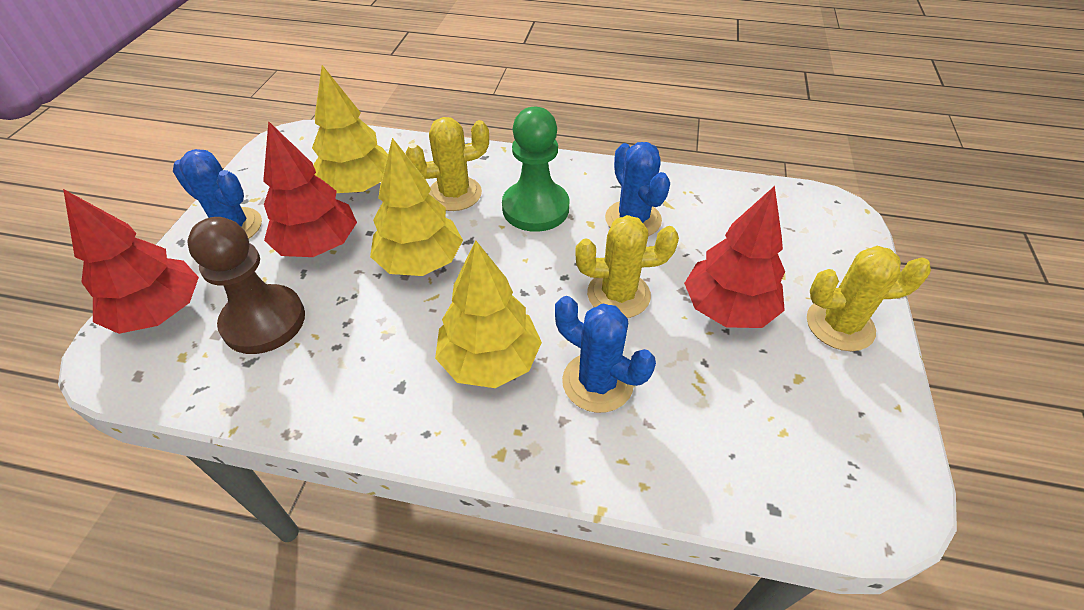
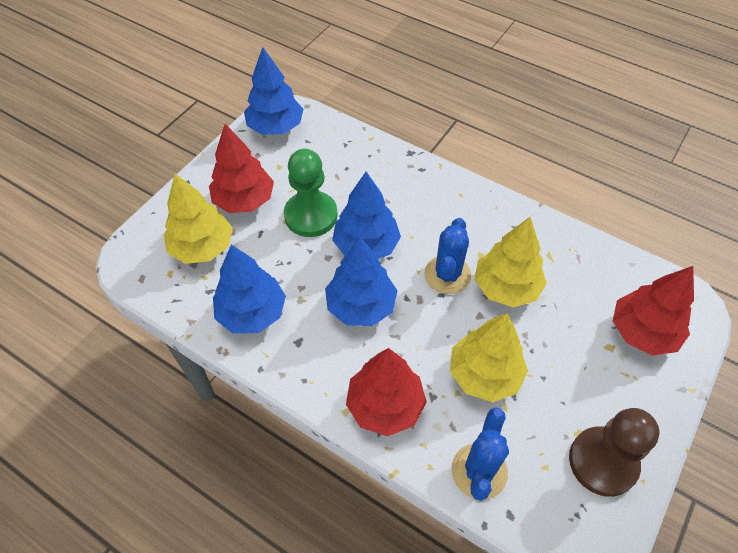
blue cactus: 3 -> 2
blue tree: 0 -> 4
yellow cactus: 3 -> 0

